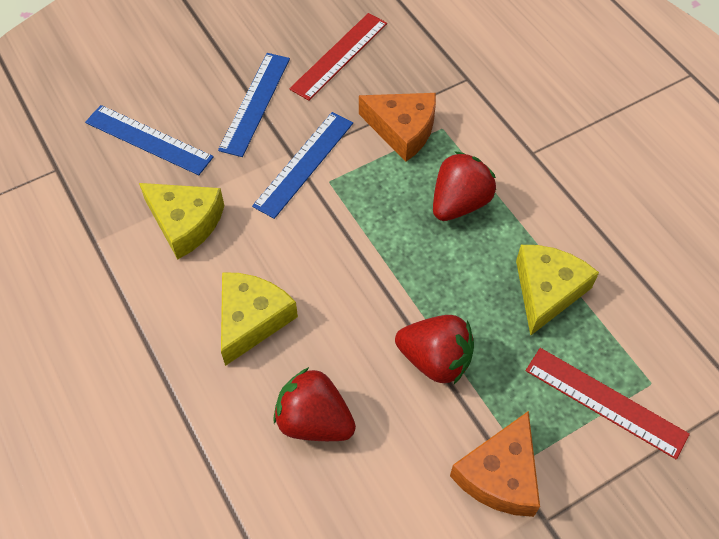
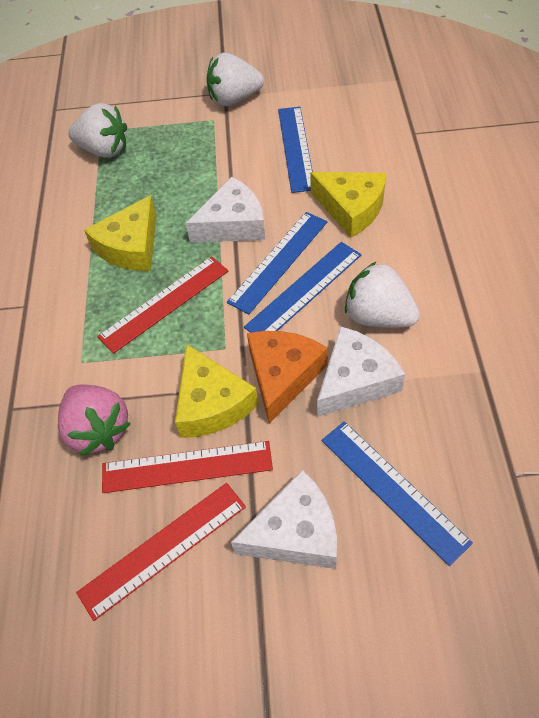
blue ruler: 3 -> 4
orange cheese: 2 -> 1
pink strawberry: 0 -> 1
red ruler: 2 -> 3
red strawberry: 3 -> 0
white cheese: 0 -> 3
white strawberry: 0 -> 3

